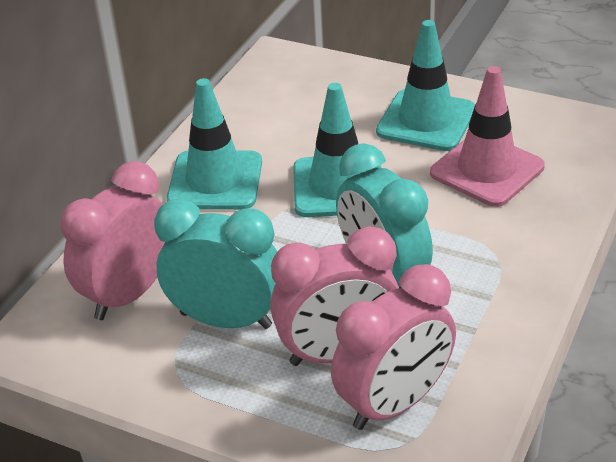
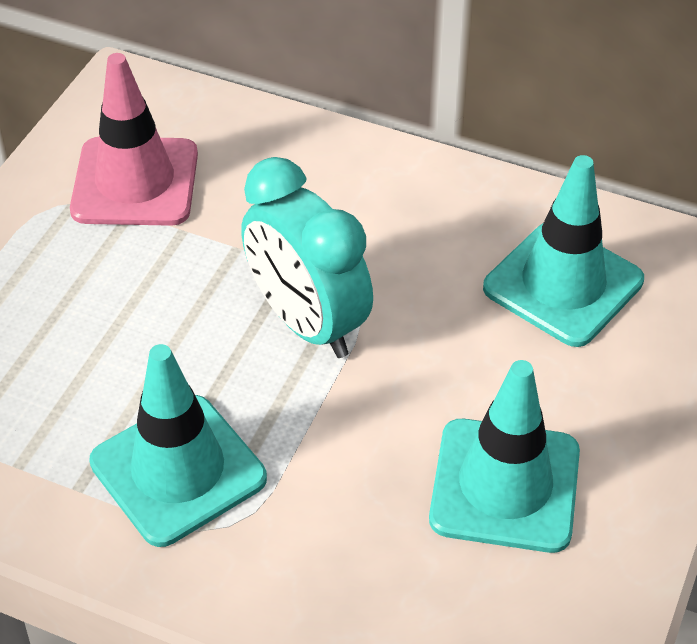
pink clock: 3 -> 0
turquoise clock: 2 -> 1

